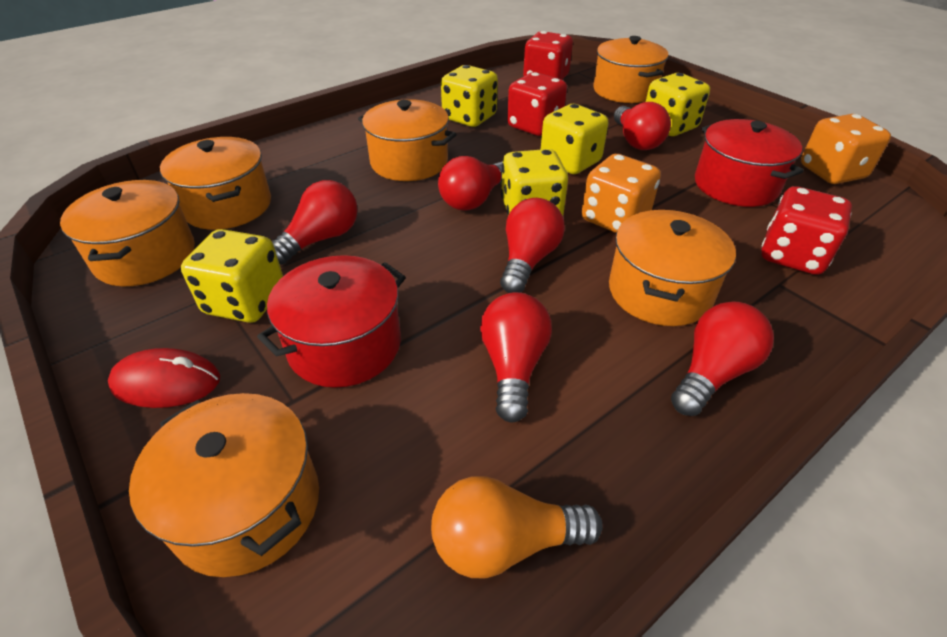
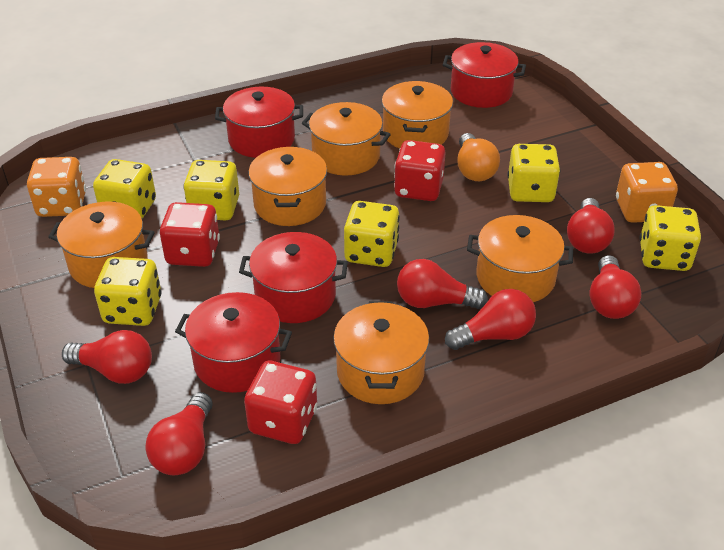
red mouse: 1 -> 0
red pot: 2 -> 4
yellow dice: 5 -> 6

